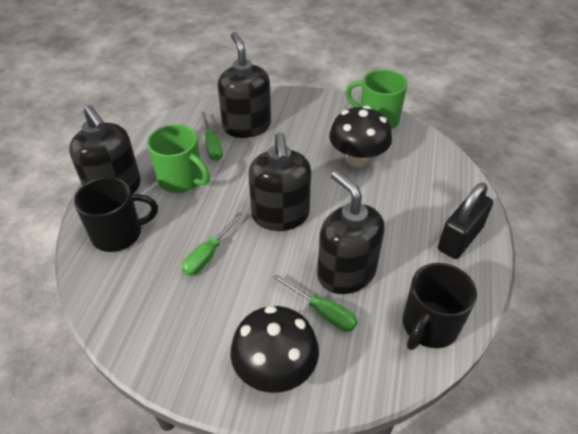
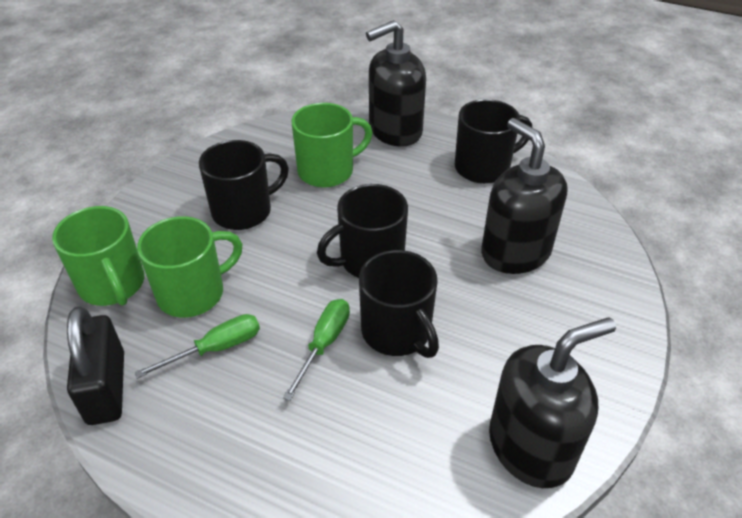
black mug: 2 -> 4
black mushroom: 2 -> 0
black soap dispenser: 4 -> 3
green mug: 2 -> 3
green screwdriver: 3 -> 2

